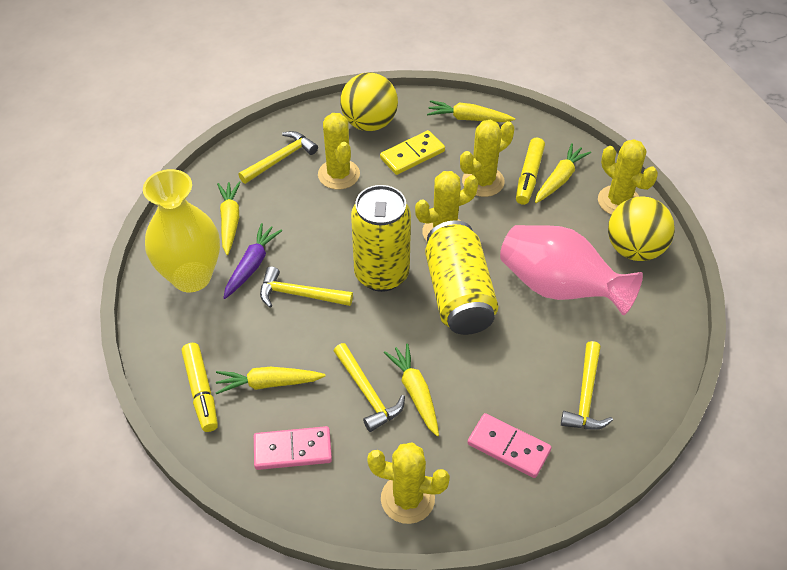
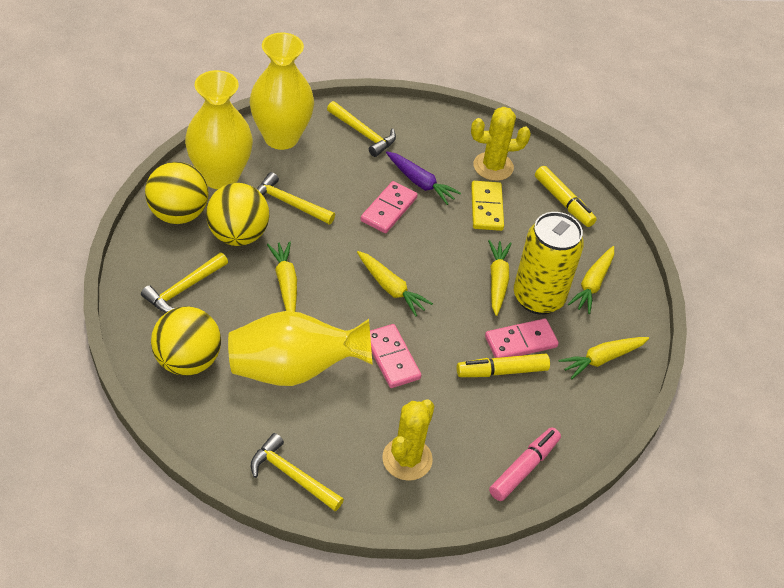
pink domino: 2 -> 3
pink marker: 0 -> 1
pink vase: 1 -> 0
yellow ball: 2 -> 3
yellow cactus: 5 -> 2
yellow can: 2 -> 1
yellow vase: 1 -> 3

